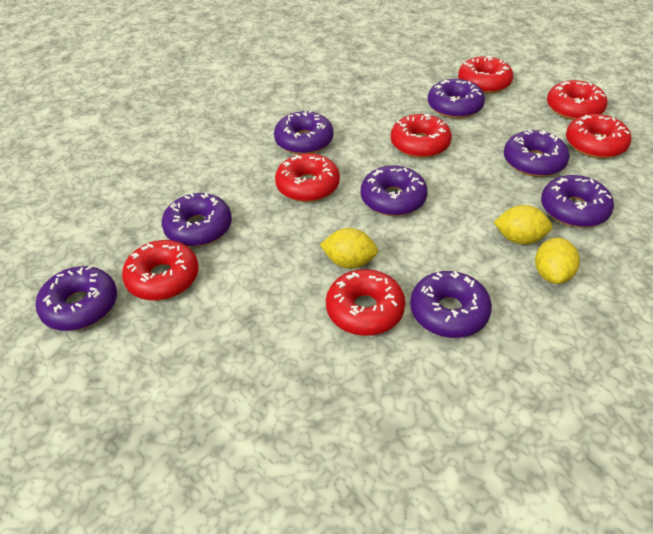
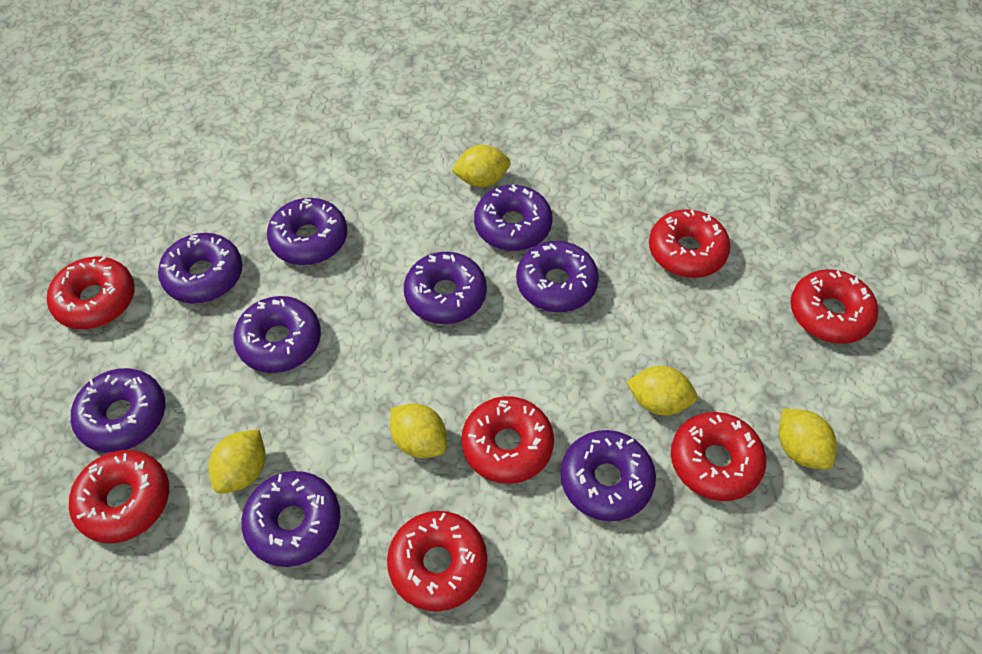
purple donut: 8 -> 9
yellow lemon: 3 -> 5

